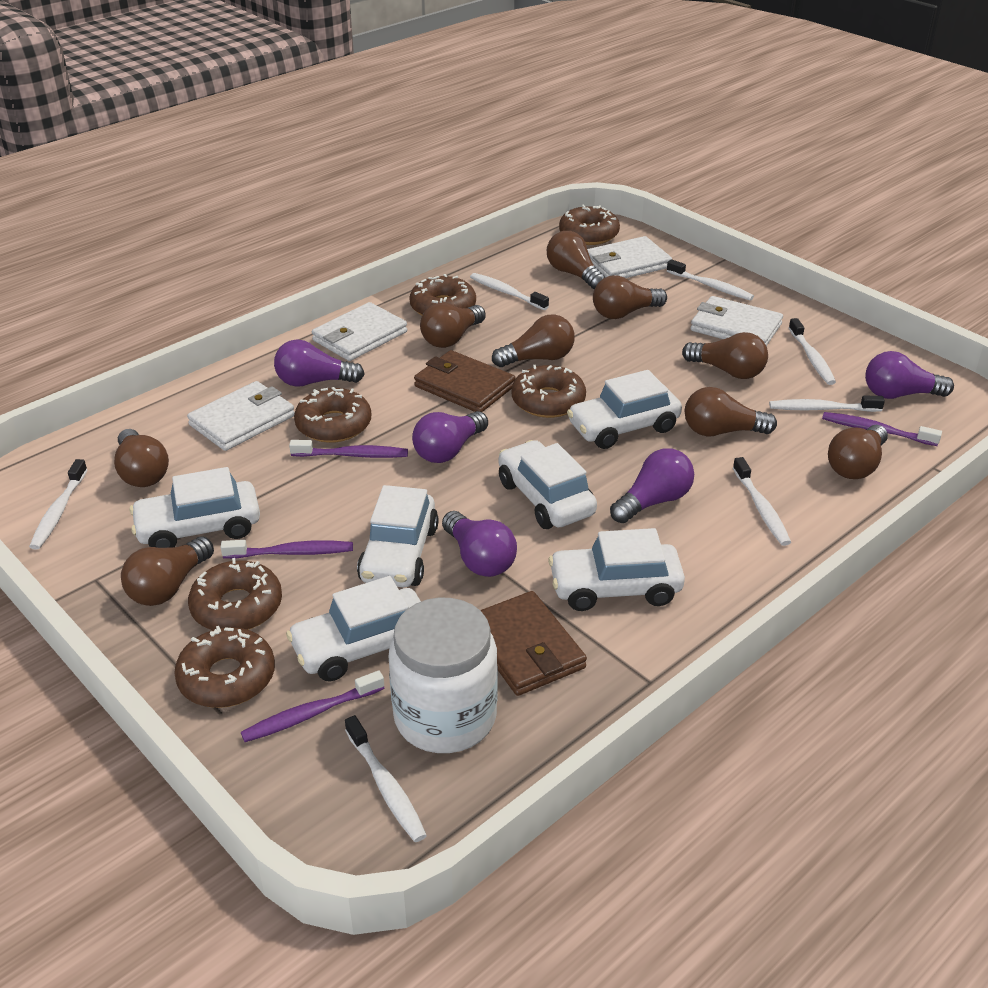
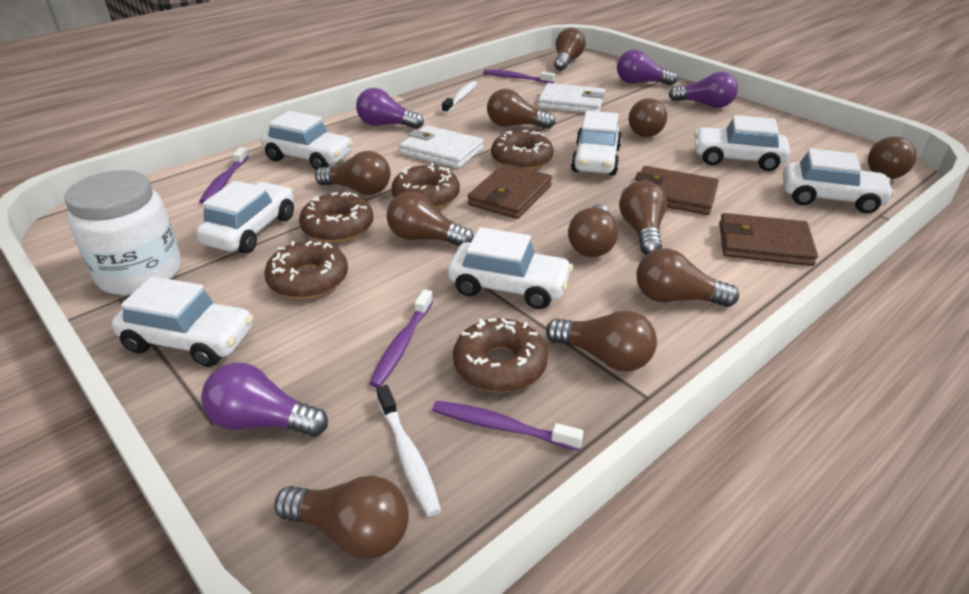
brown donut: 6 -> 5
brown light bulb: 9 -> 11
brown wallet: 2 -> 3
purple light bulb: 5 -> 4
white car: 6 -> 7
white toothbrush: 7 -> 2
white wallet: 4 -> 2

